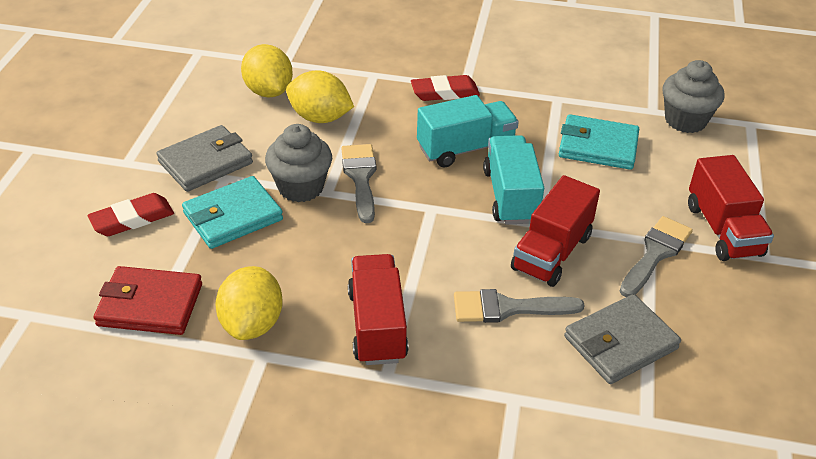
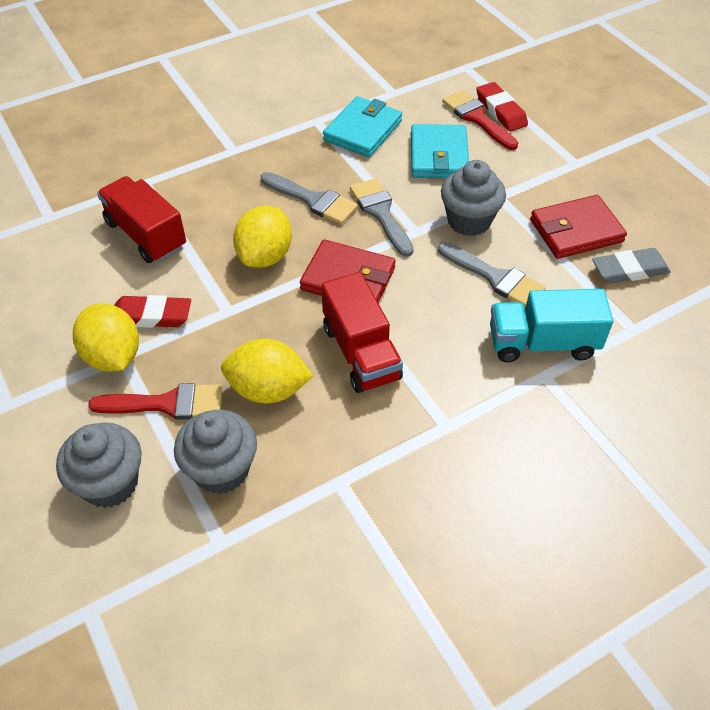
grey cupcake: 2 -> 3
grey eraser: 0 -> 1
grey wallet: 2 -> 0
red brush: 0 -> 2
red truck: 3 -> 2
red wallet: 1 -> 2
turquoise truck: 2 -> 1

